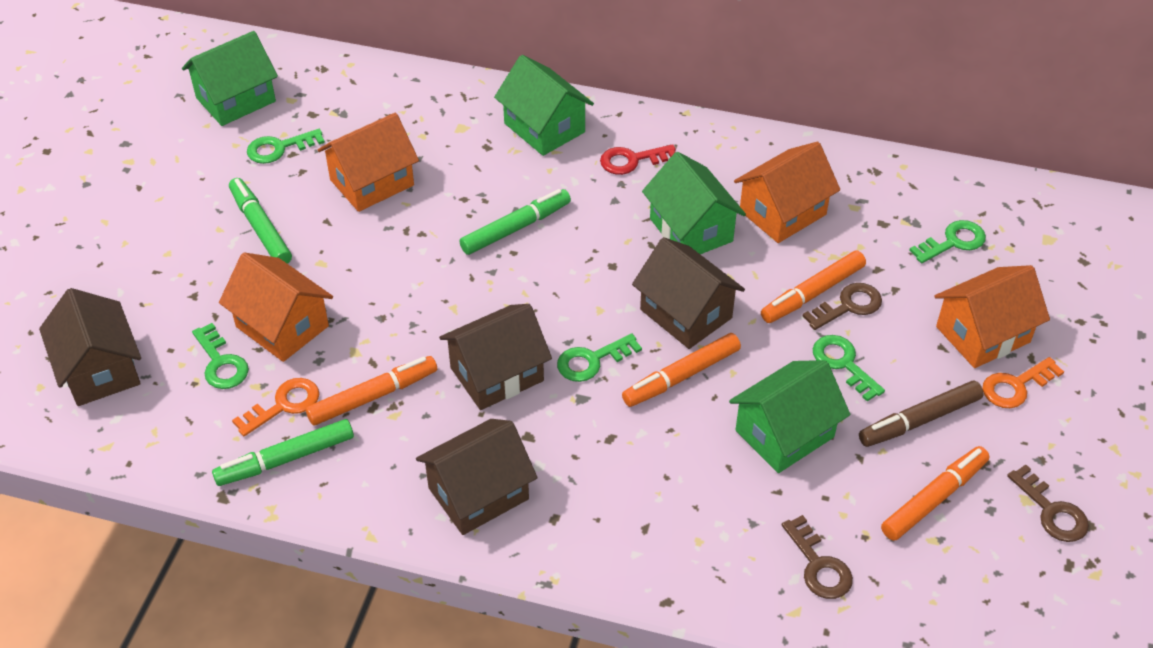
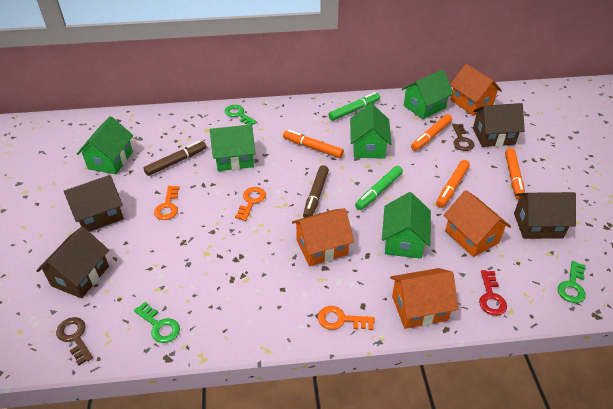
brown key: 3 -> 2
brown marker: 1 -> 2
green house: 4 -> 5
green key: 5 -> 3
green marker: 3 -> 2
orange key: 2 -> 3

